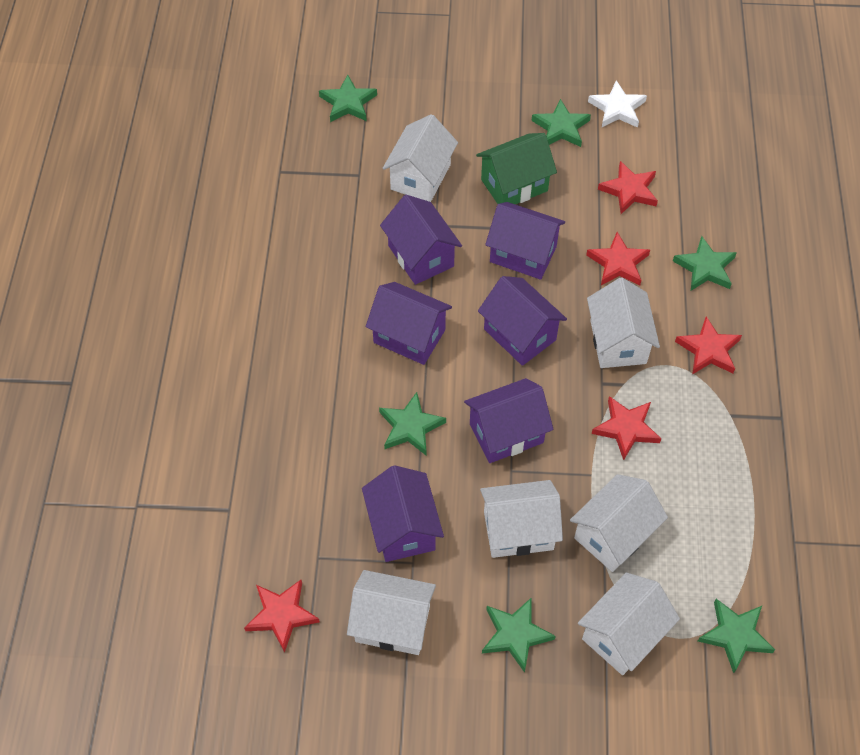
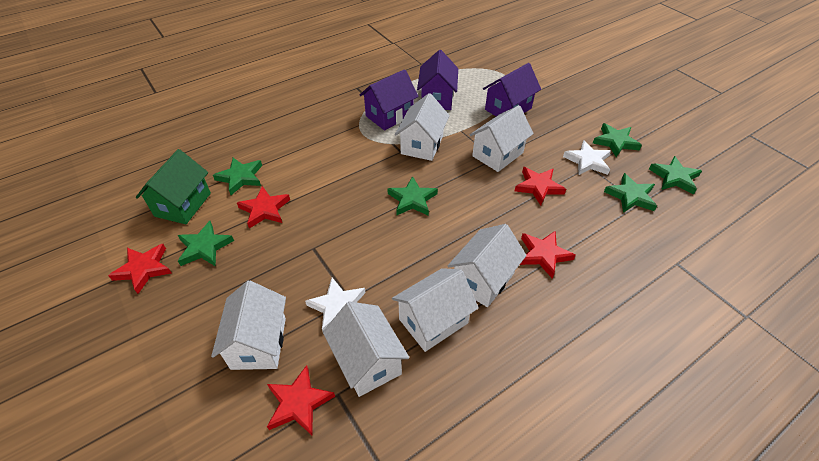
purple house: 6 -> 3
white star: 1 -> 2

